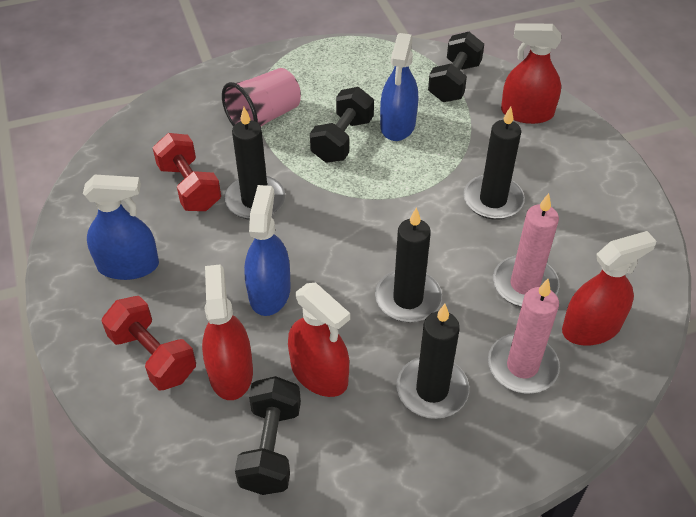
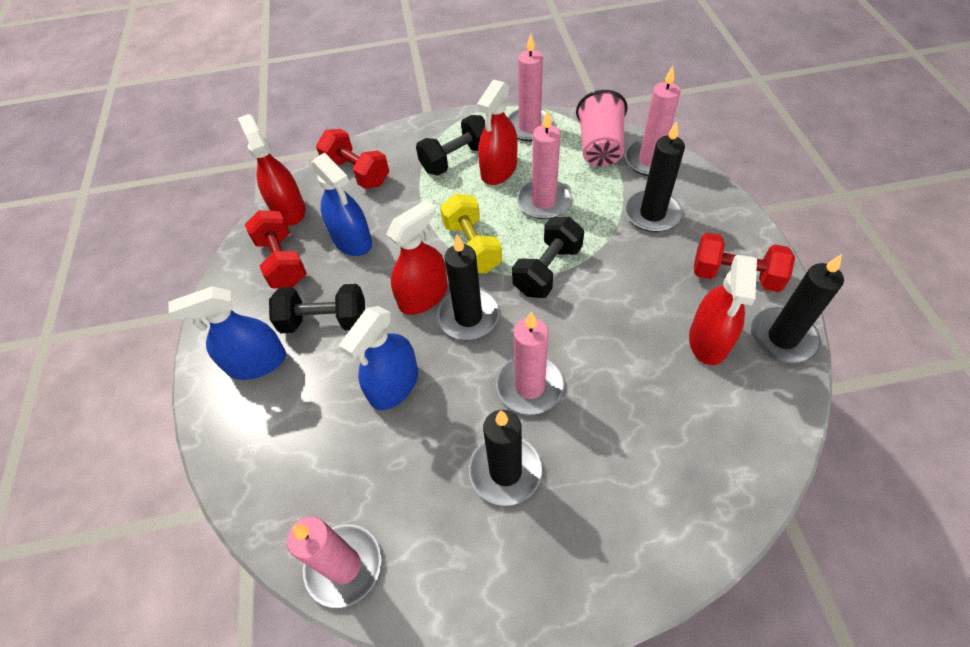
pink candle: 2 -> 5
red dumbbell: 2 -> 3
yellow dumbbell: 0 -> 1

